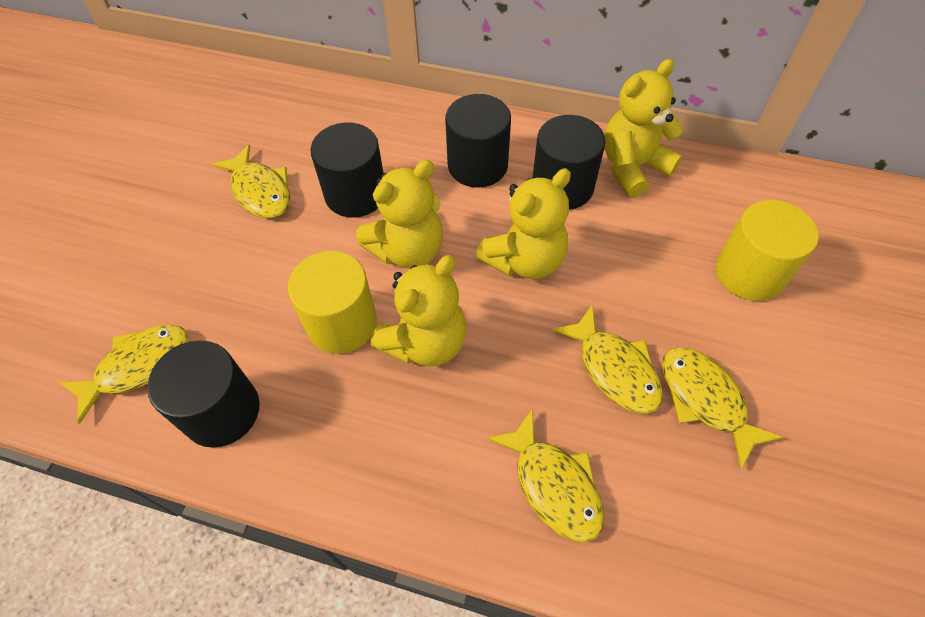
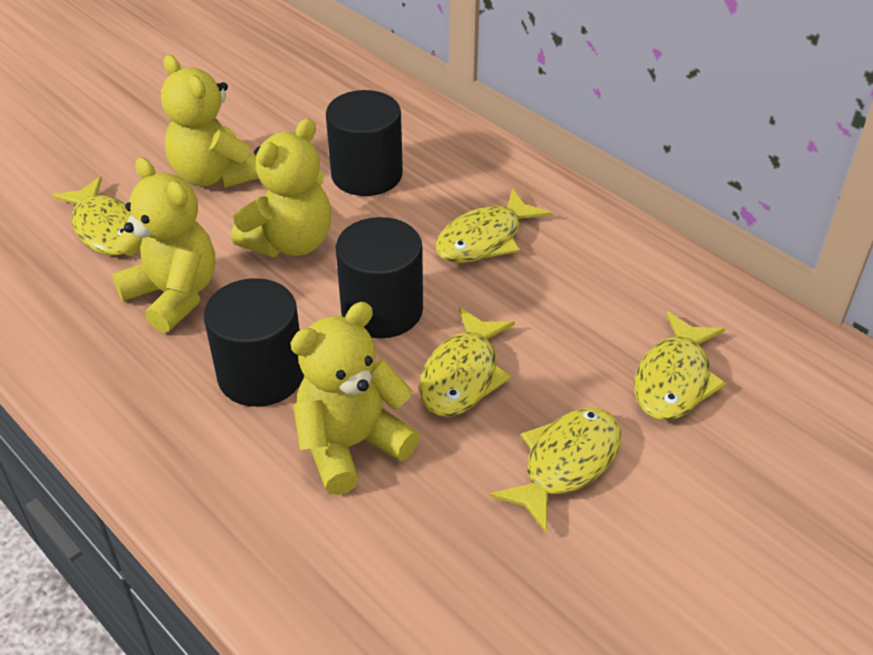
black cylinder: 4 -> 3
yellow cylinder: 2 -> 0

